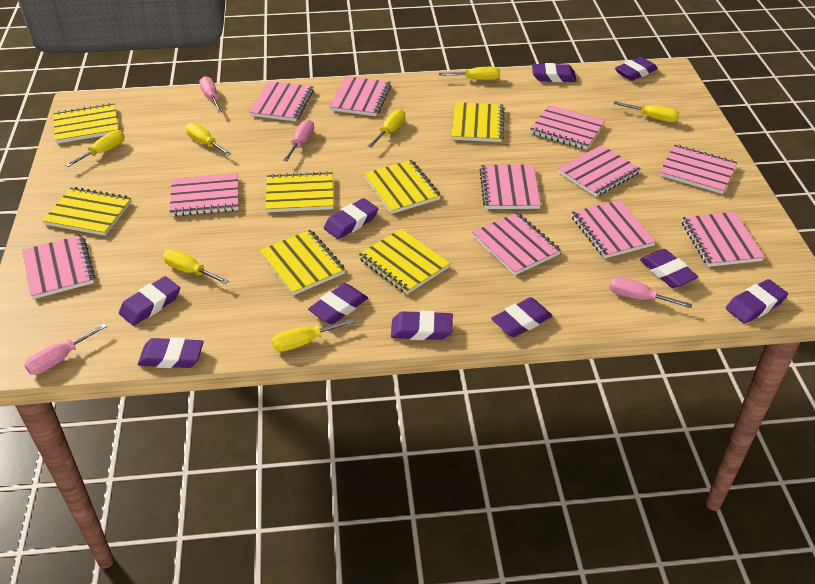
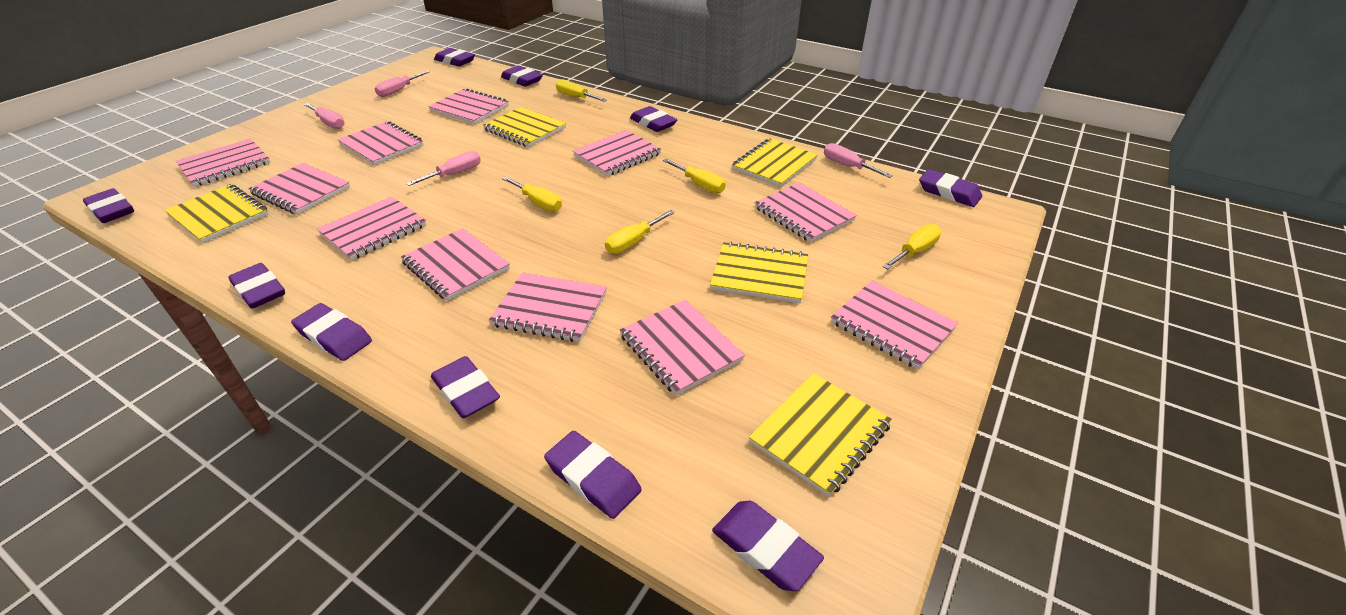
yellow notebook: 7 -> 5
yellow screwdriver: 7 -> 5

